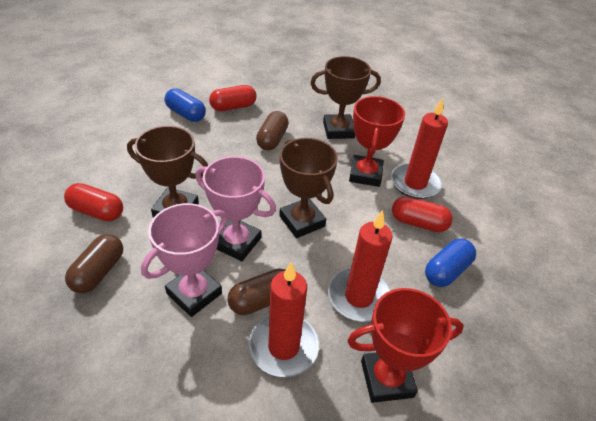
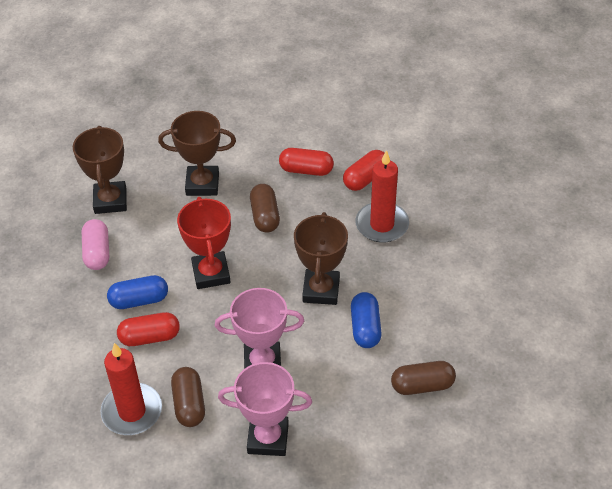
pink capsule: 0 -> 1
red candle: 3 -> 2
red trophy: 2 -> 1

